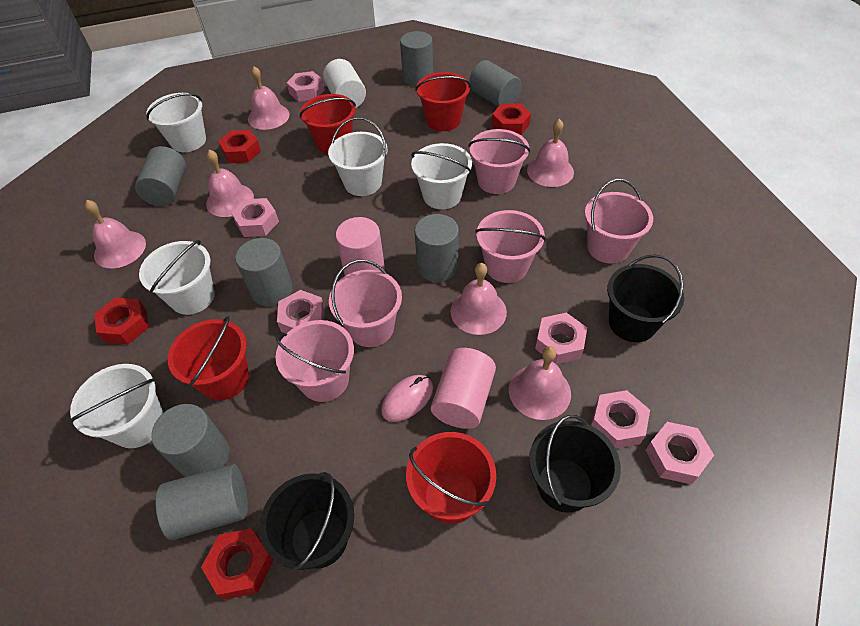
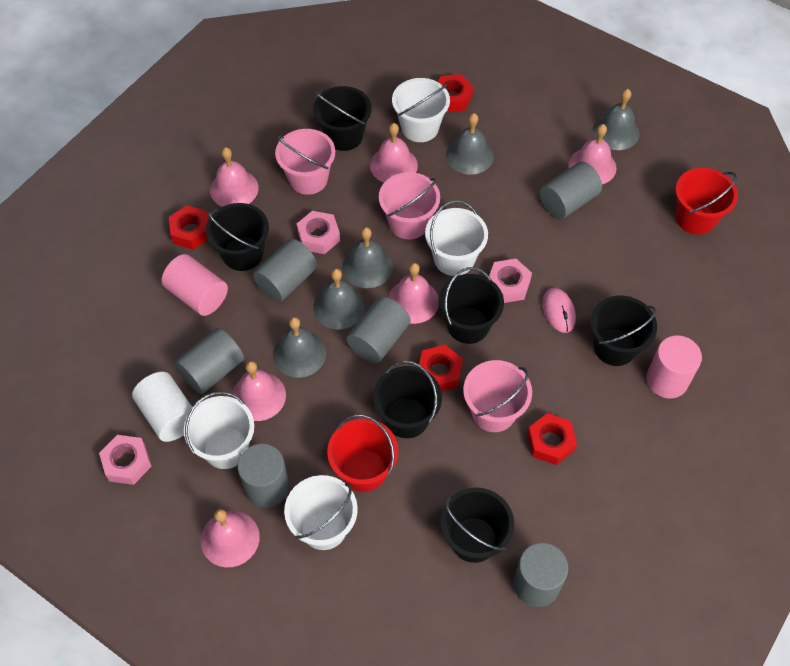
black bucket: 3 -> 6
grey bell: 0 -> 5
grey cylinder: 7 -> 6
pink bucket: 5 -> 3
pink nut: 6 -> 3
red bucket: 4 -> 2
white bucket: 5 -> 4

